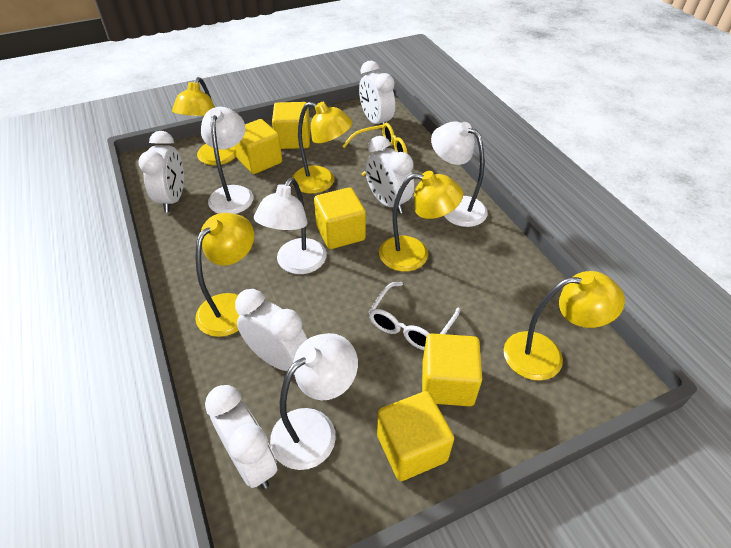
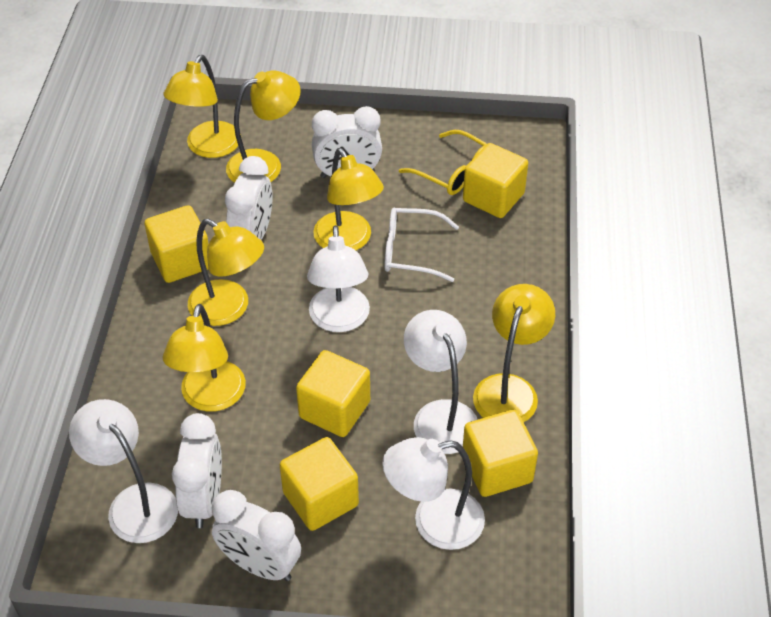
white clock: 5 -> 4
yellow lamp: 5 -> 6

